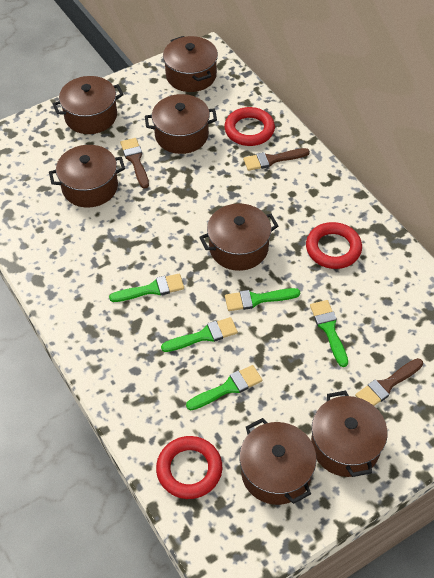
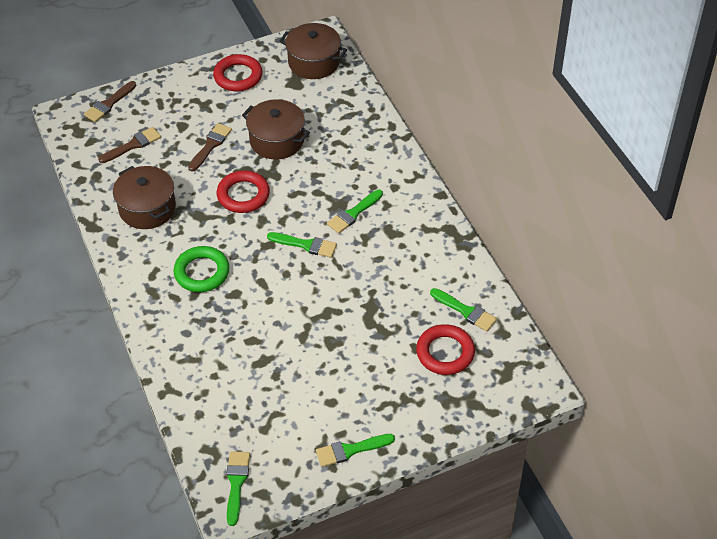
brown pot: 7 -> 3
green ring: 0 -> 1

